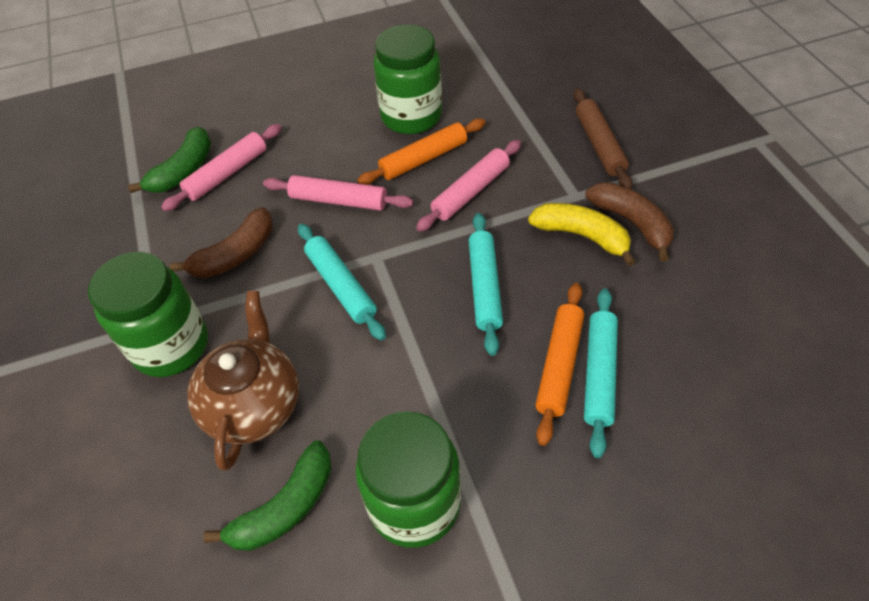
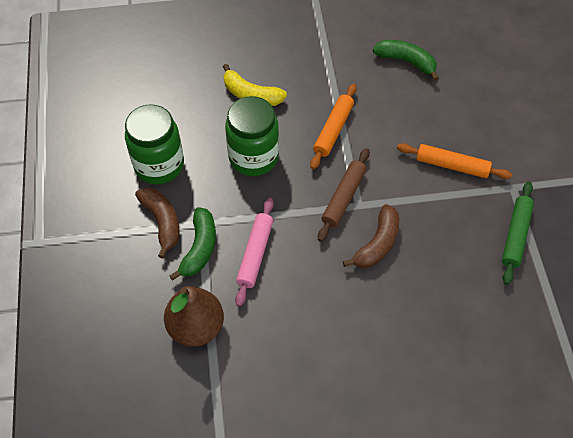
brown pear: 0 -> 1
brown teapot: 1 -> 0
green jar: 3 -> 2
green rolling pin: 0 -> 1
pink rolling pin: 3 -> 1
turquoise rolling pin: 3 -> 0

